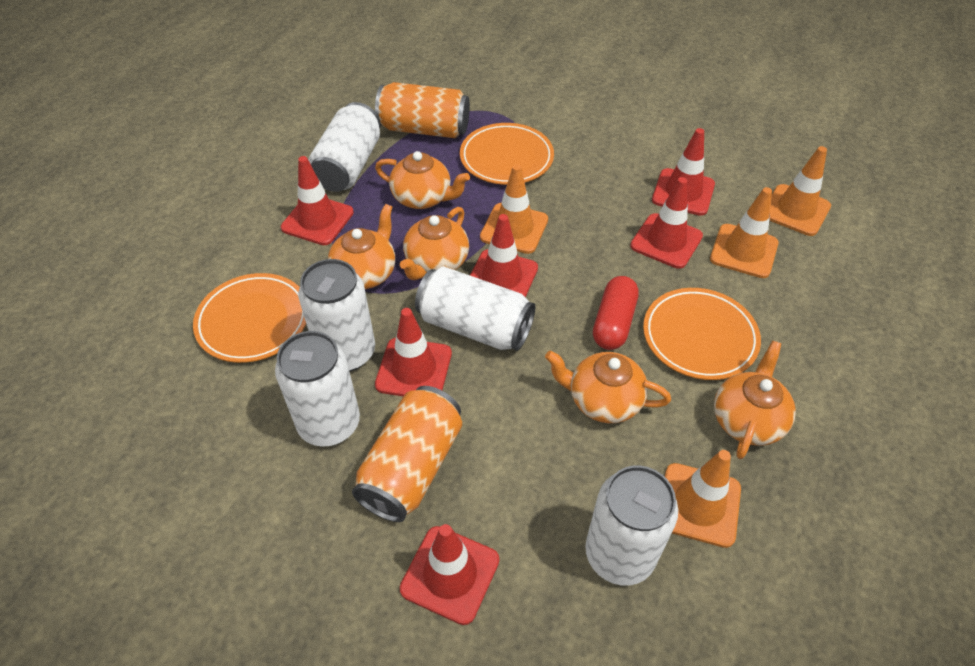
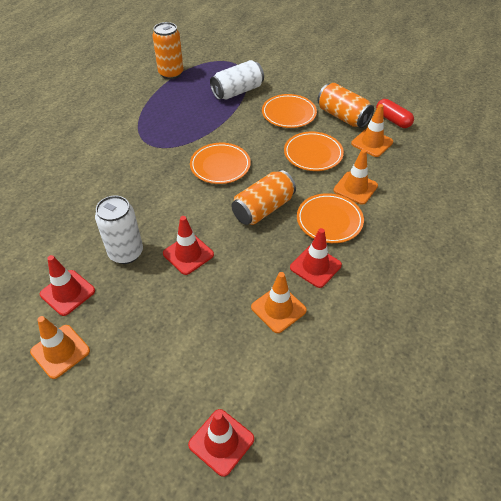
orange can: 2 -> 3
orange plate: 3 -> 4
orange teapot: 5 -> 0
red traffic cone: 6 -> 4
white can: 5 -> 2

